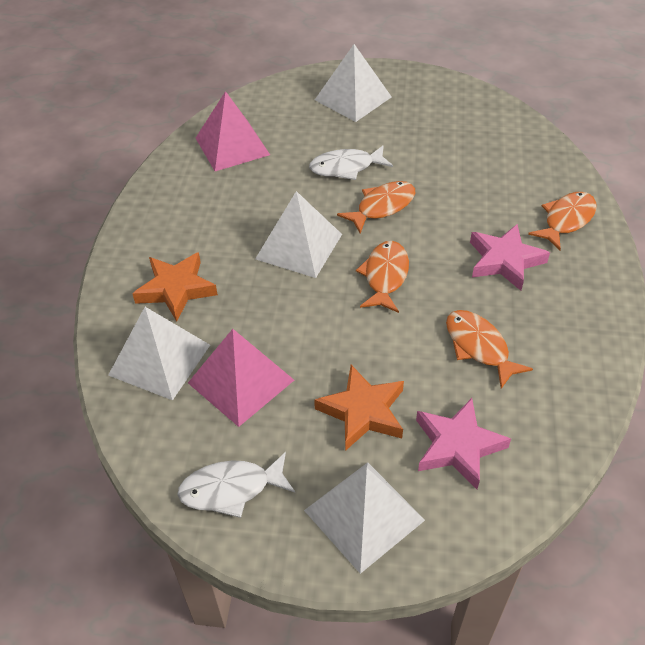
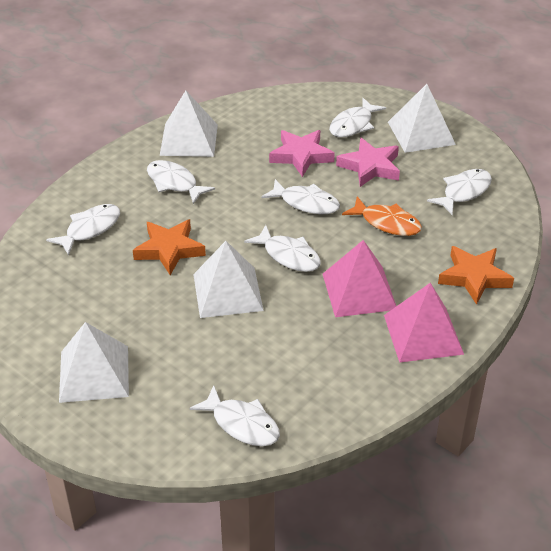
orange fish: 4 -> 1
white fish: 2 -> 7

